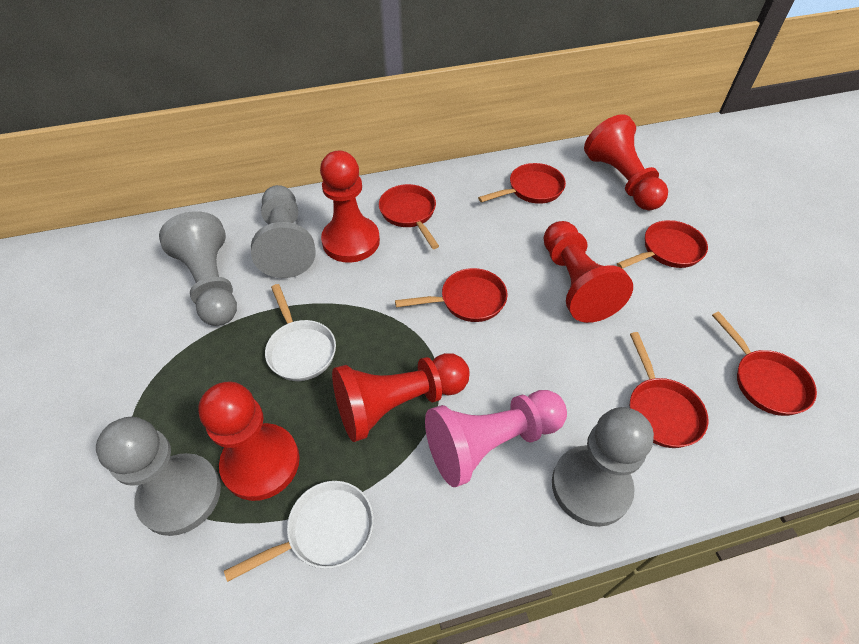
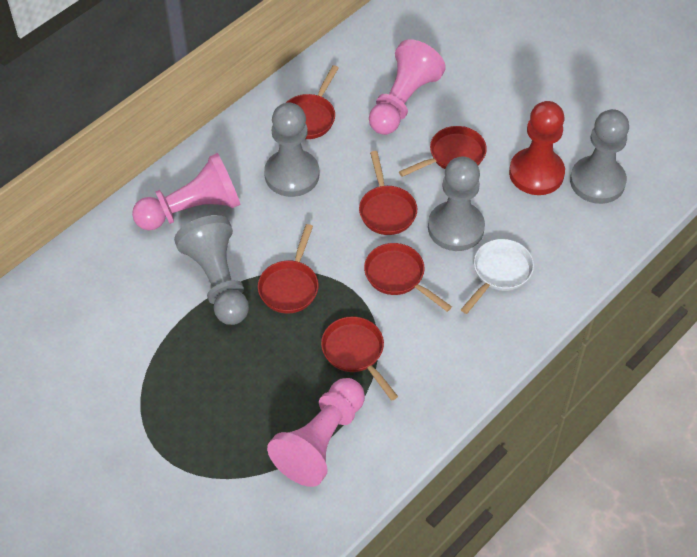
pink pawn: 1 -> 3
red pawn: 5 -> 1
white pan: 2 -> 1

